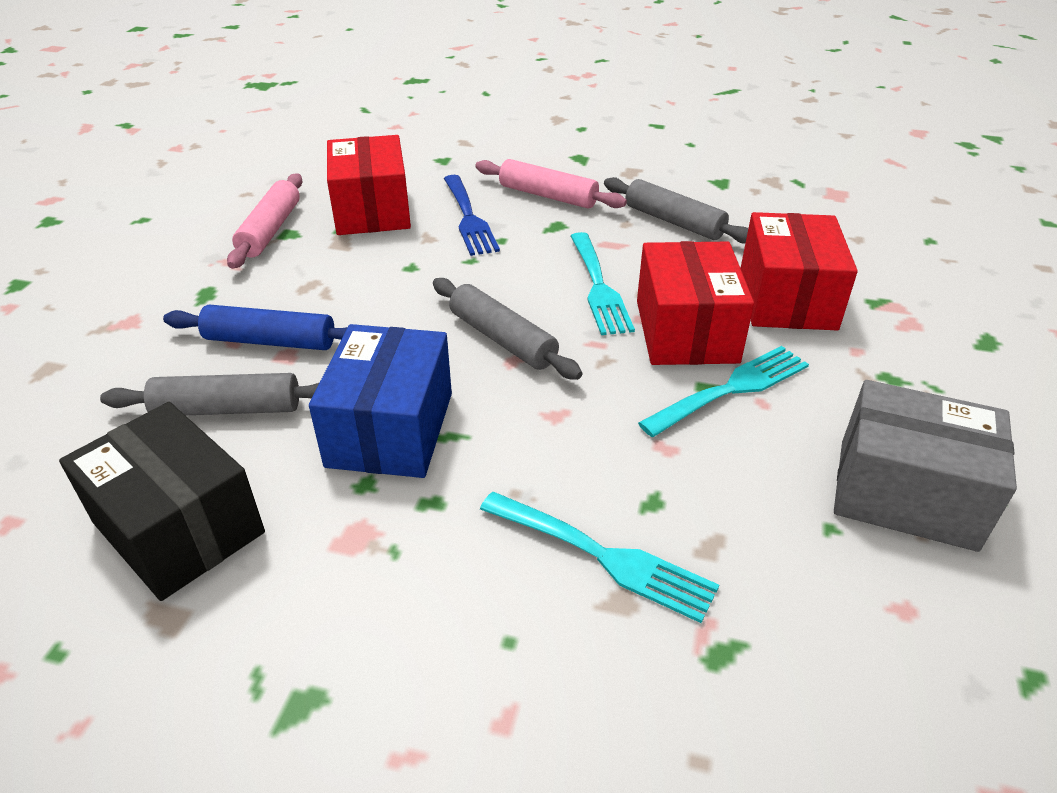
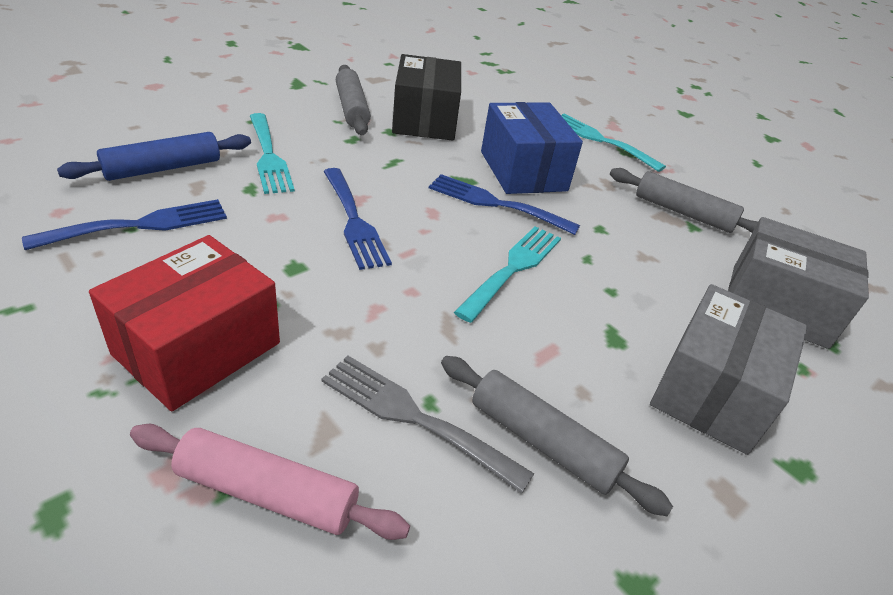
blue fork: 1 -> 3
grey box: 1 -> 2
grey fork: 0 -> 1
pink rolling pin: 2 -> 1
red box: 3 -> 1

